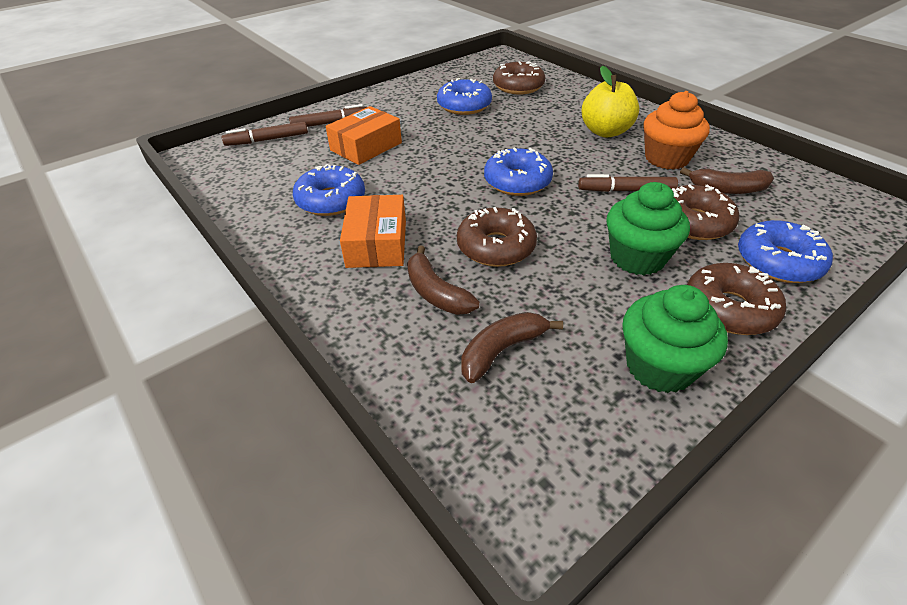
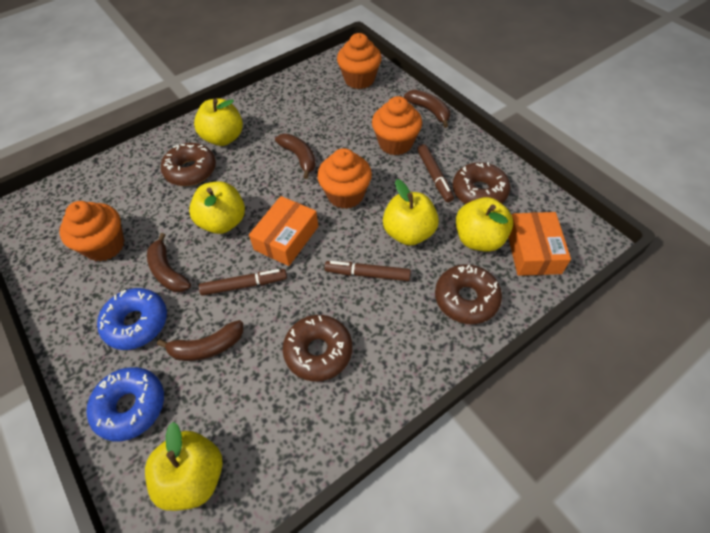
blue donut: 4 -> 2
brown banana: 3 -> 4
green cupcake: 2 -> 0
orange cupcake: 1 -> 4
yellow apple: 1 -> 5

